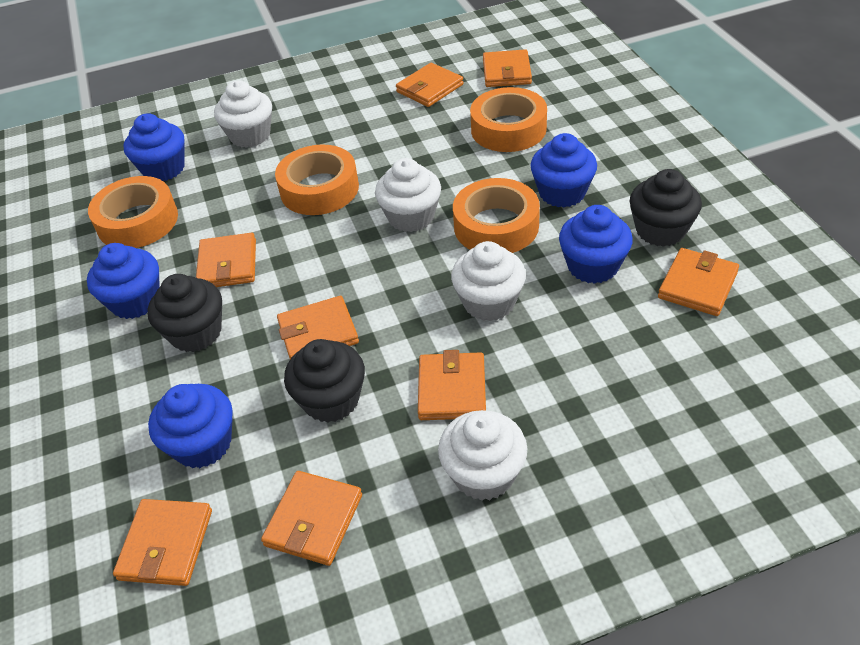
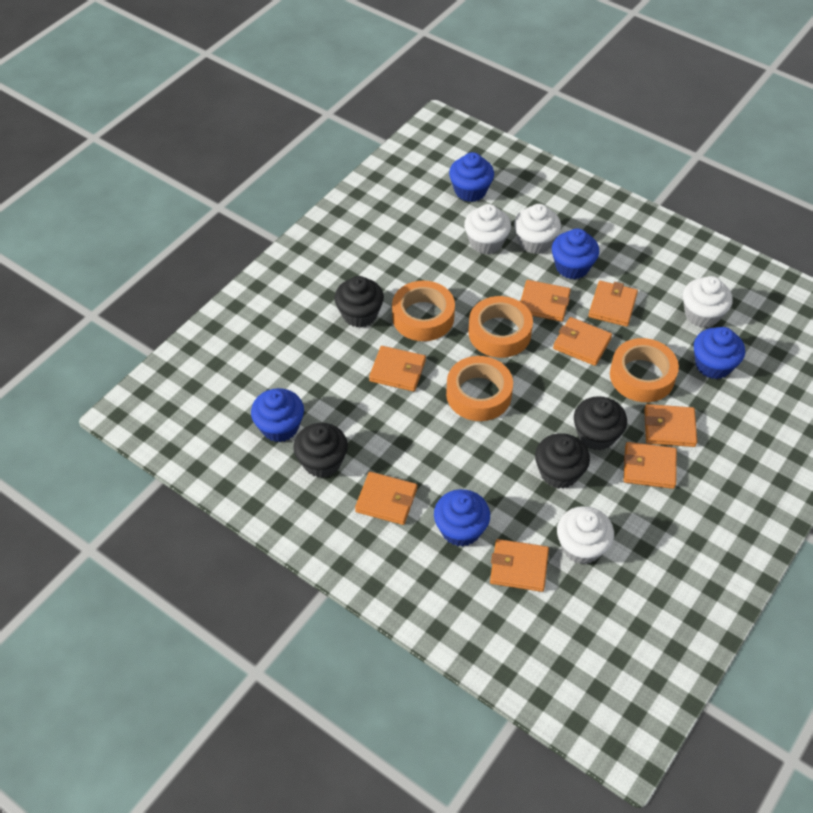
black cupcake: 3 -> 4

